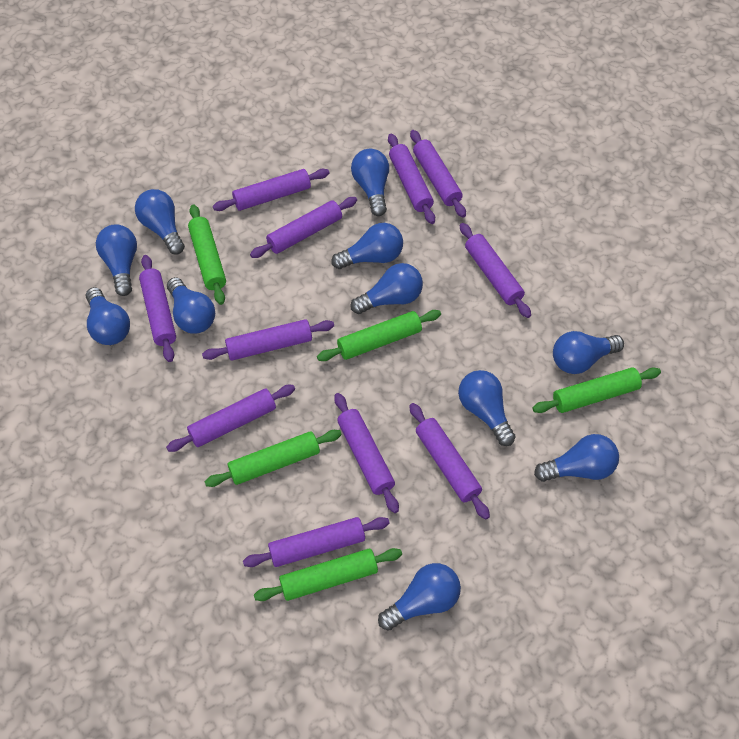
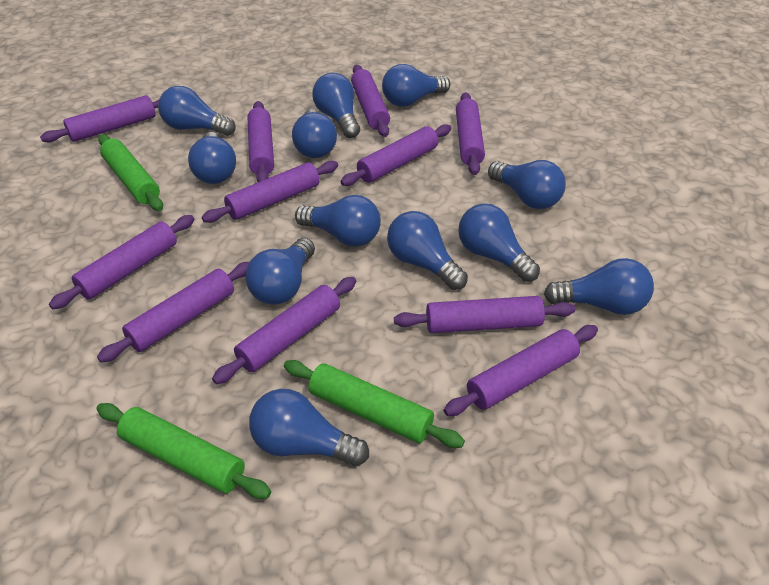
blue light bulb: 11 -> 12
green rolling pin: 5 -> 3

